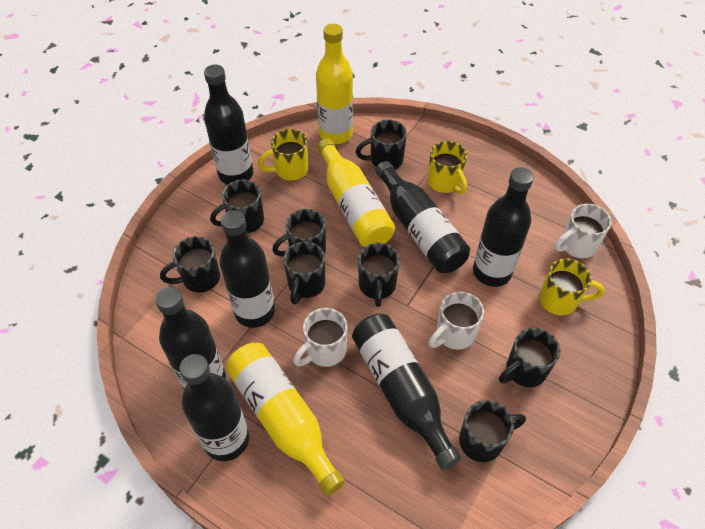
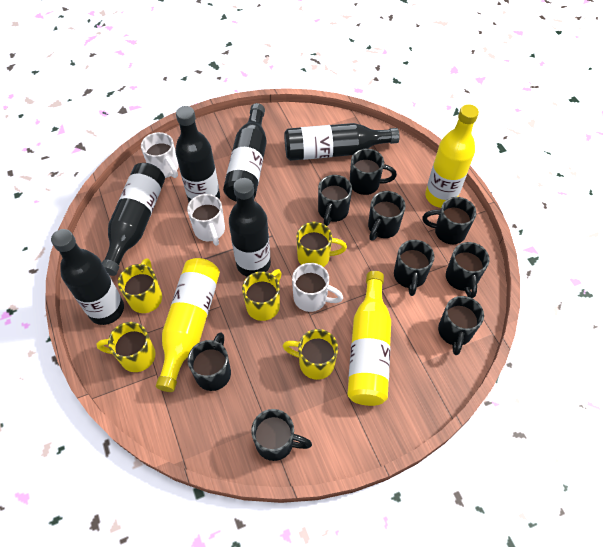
black bottle: 7 -> 6
black mug: 8 -> 9
yellow mug: 3 -> 5

